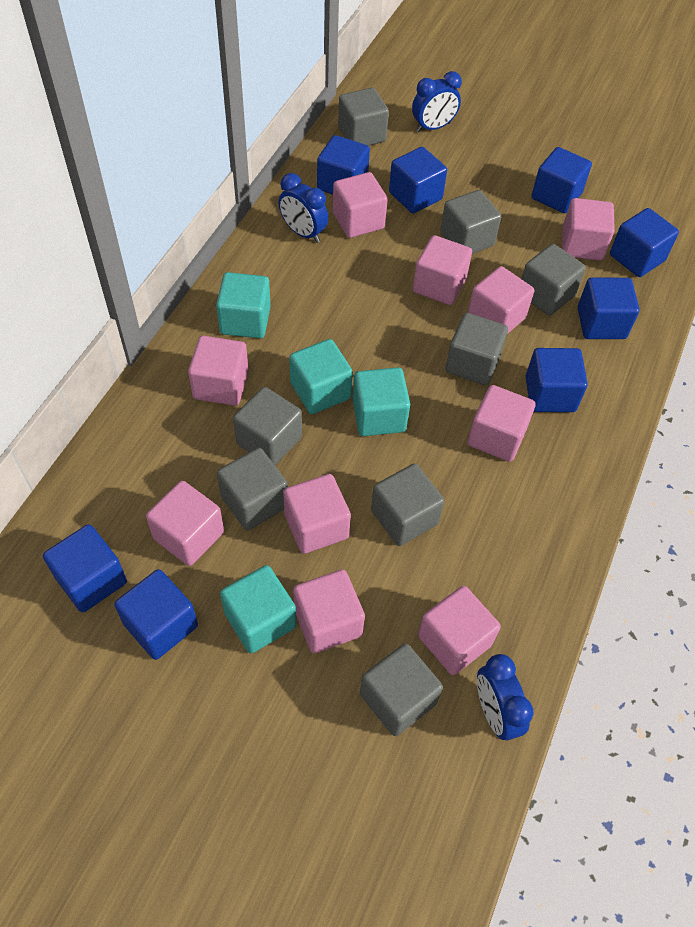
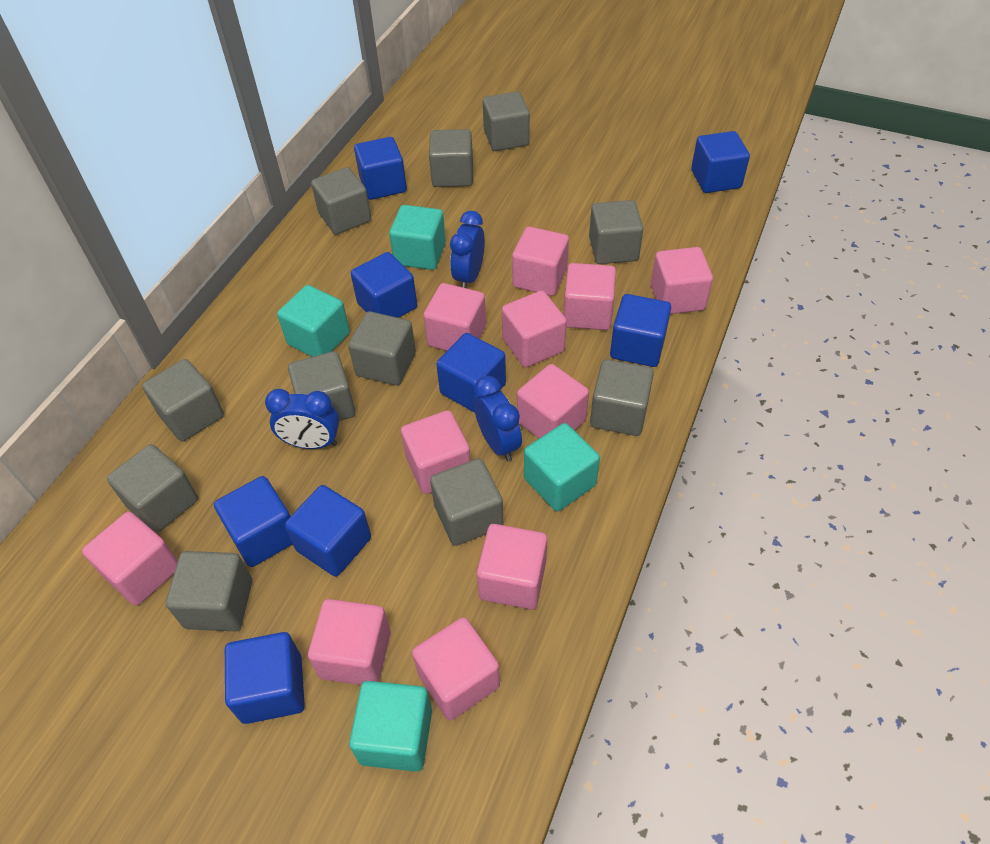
grey cube: 8 -> 11
pink cube: 10 -> 11

